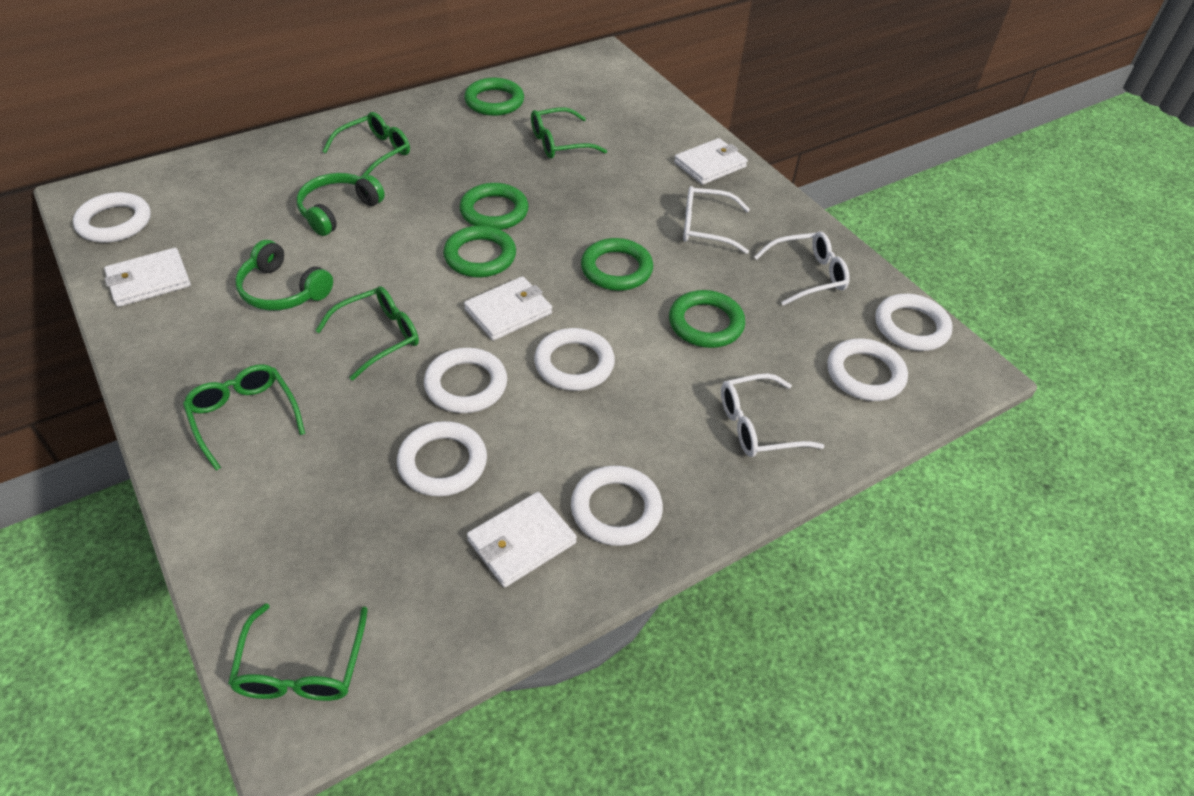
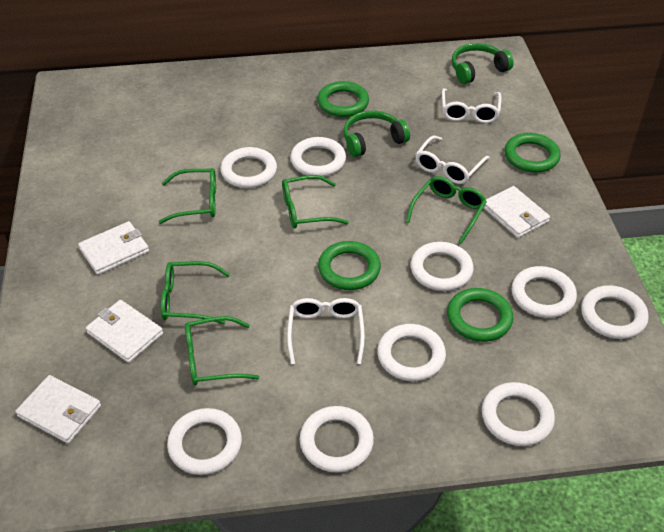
green ring: 5 -> 4
white ring: 7 -> 9

